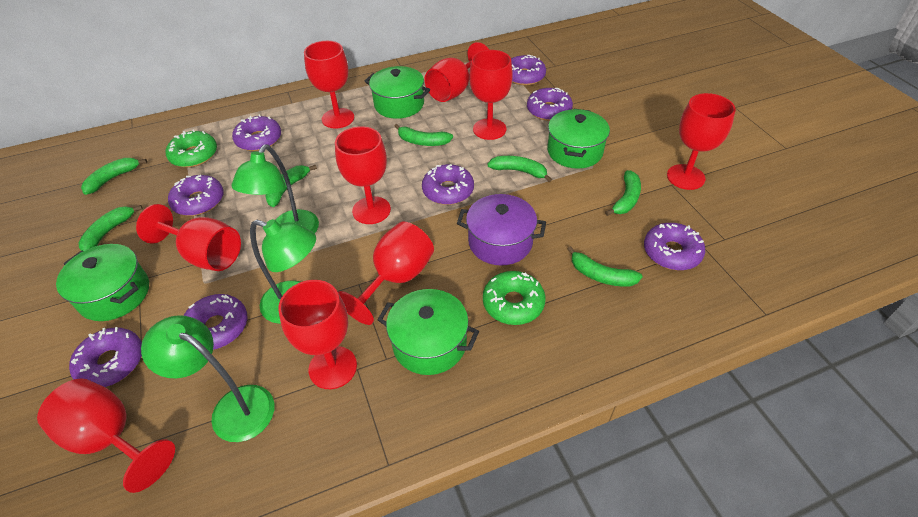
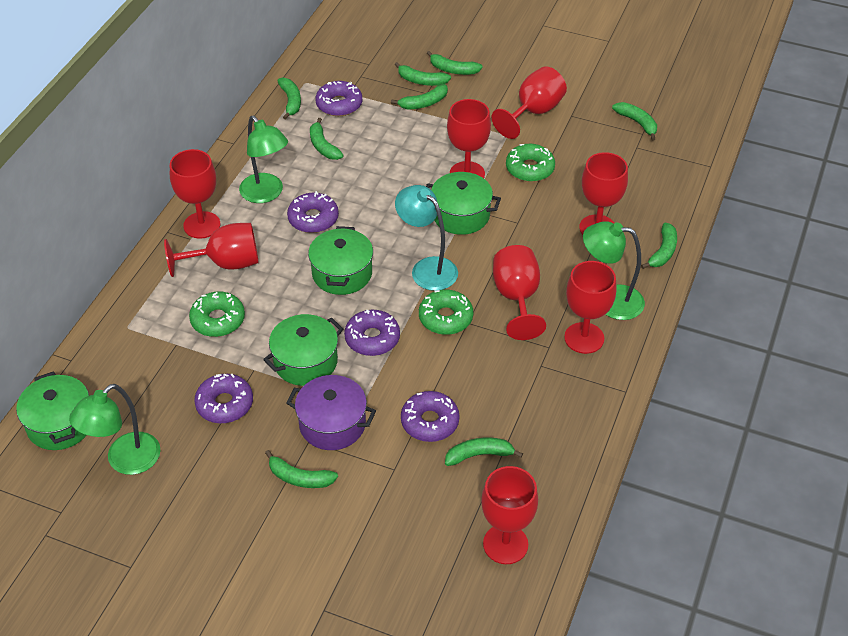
green banana: 7 -> 9
green donut: 2 -> 3
purple donut: 8 -> 5
red goblet: 9 -> 8
turquoise lamp: 0 -> 1

